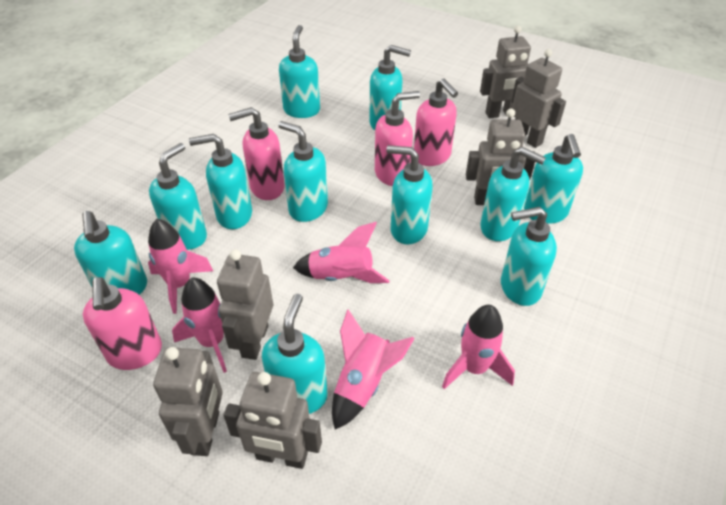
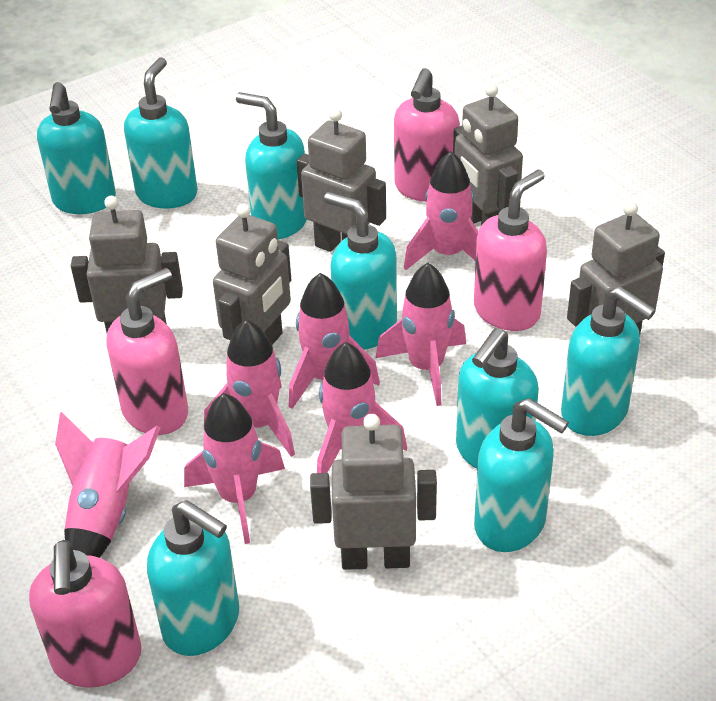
pink rocket: 5 -> 7
turquoise soap dispenser: 11 -> 8

